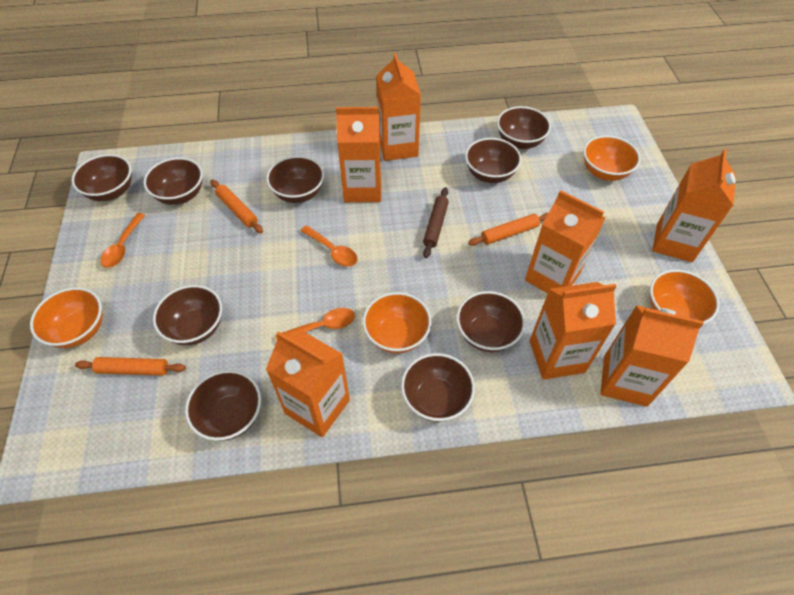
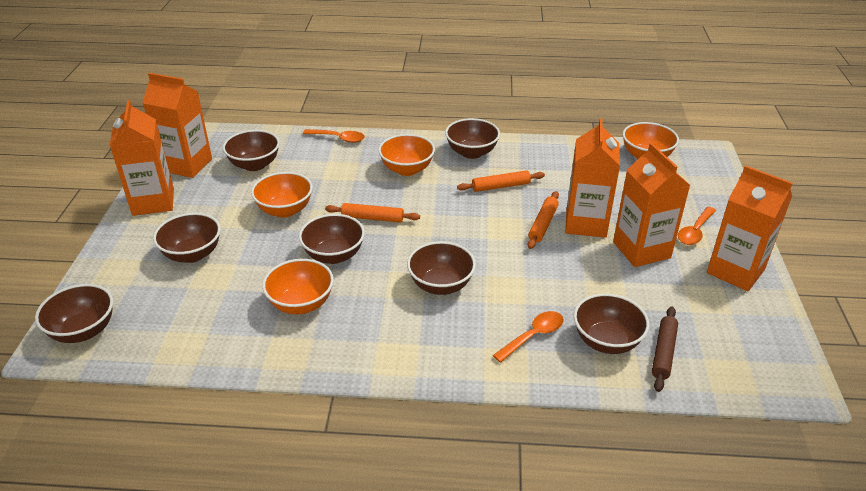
brown bowl: 9 -> 7
orange carton: 7 -> 5

